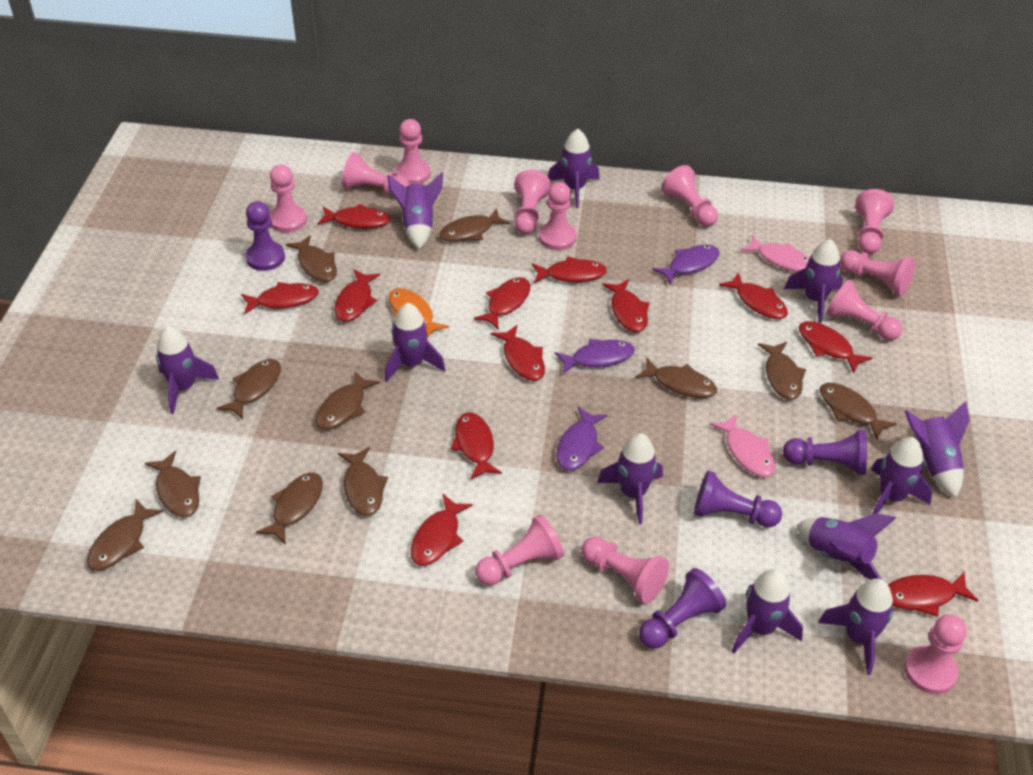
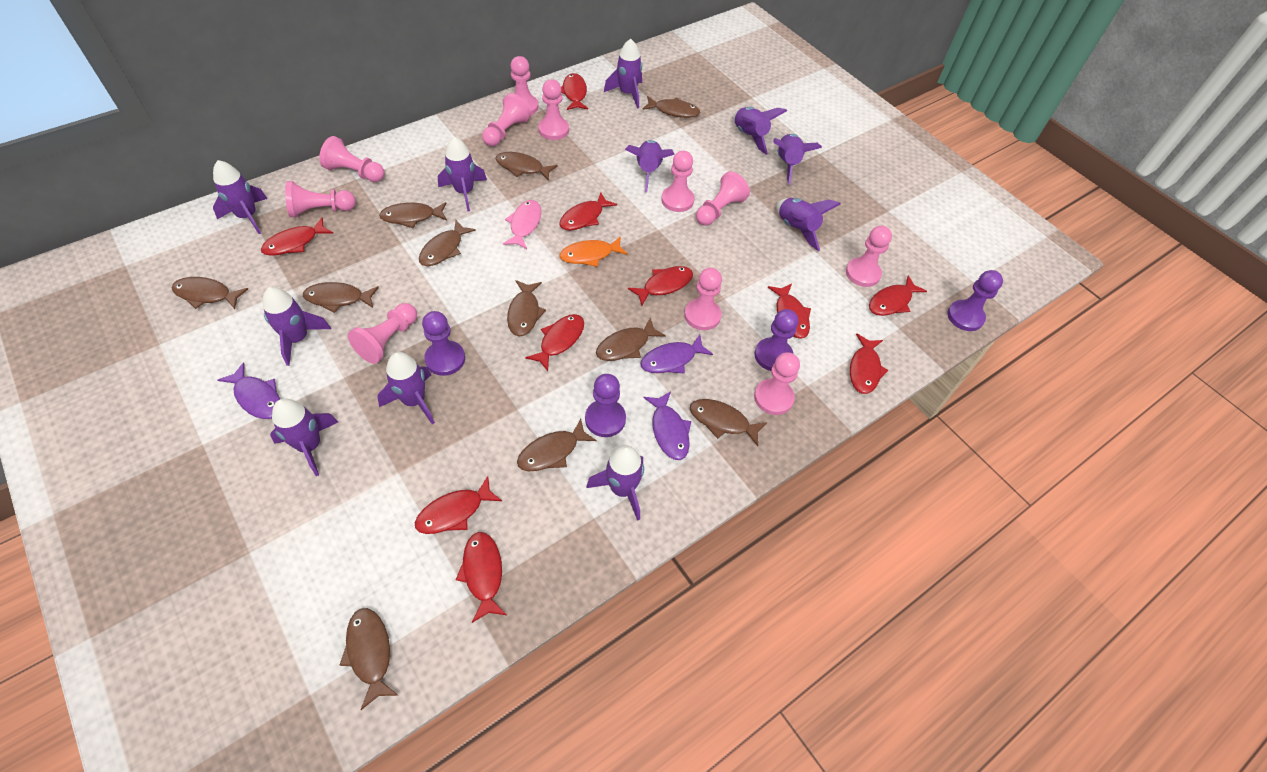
pink fish: 2 -> 1
pink pawn: 12 -> 11
red fish: 12 -> 10

